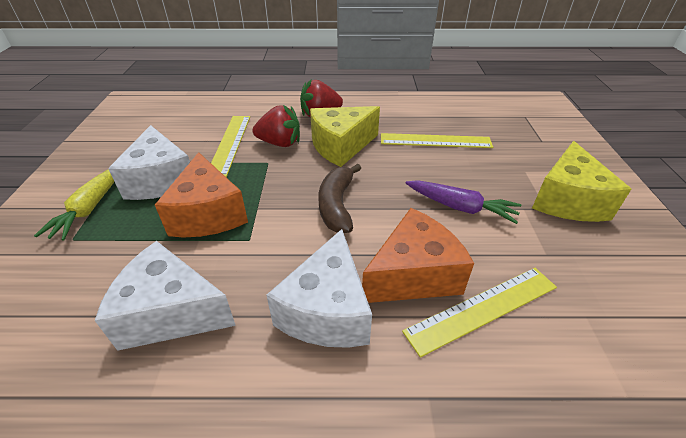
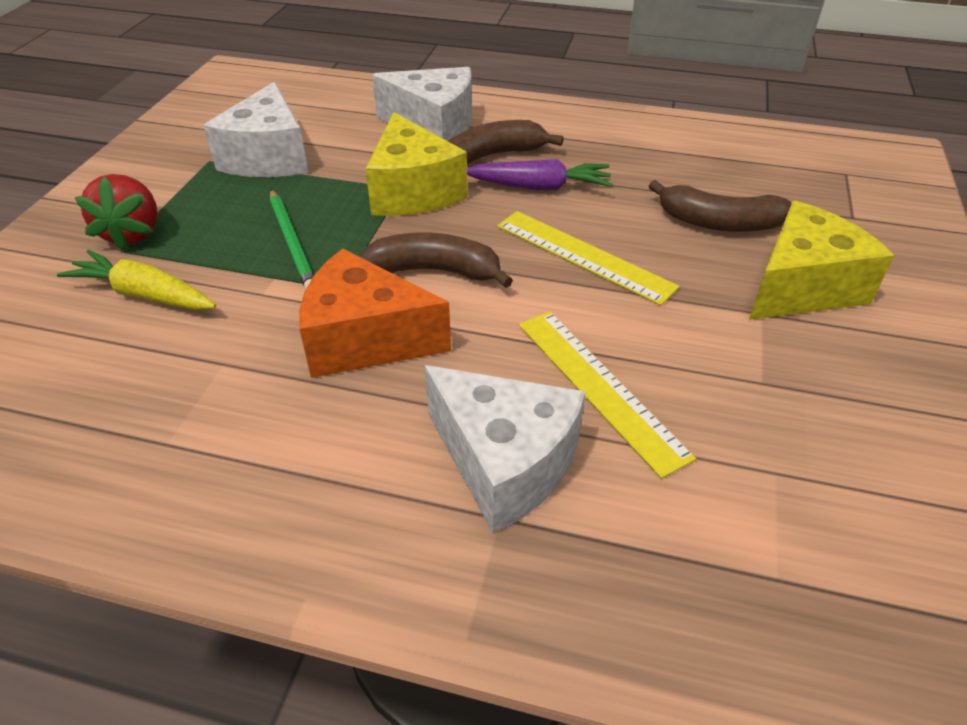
brown banana: 1 -> 3
green pencil: 0 -> 1
orange cheese: 2 -> 1
red strawberry: 2 -> 1
yellow ruler: 3 -> 2

